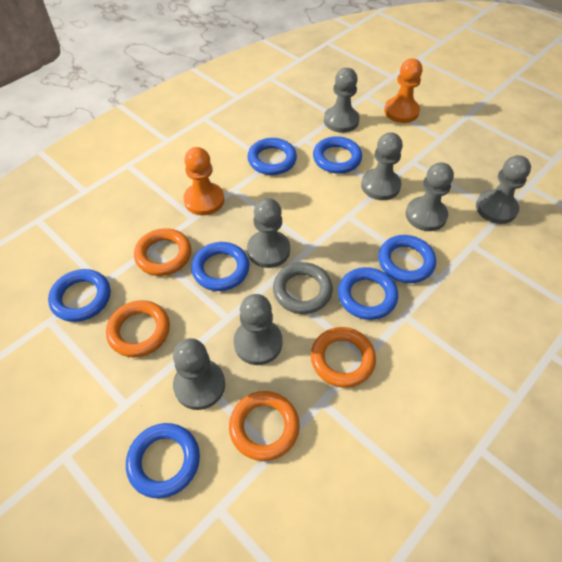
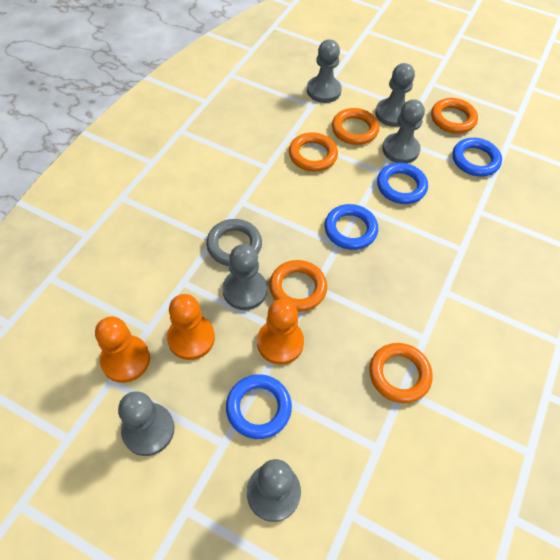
blue ring: 7 -> 4
grey pawn: 7 -> 6
orange pawn: 2 -> 3
orange ring: 4 -> 5

